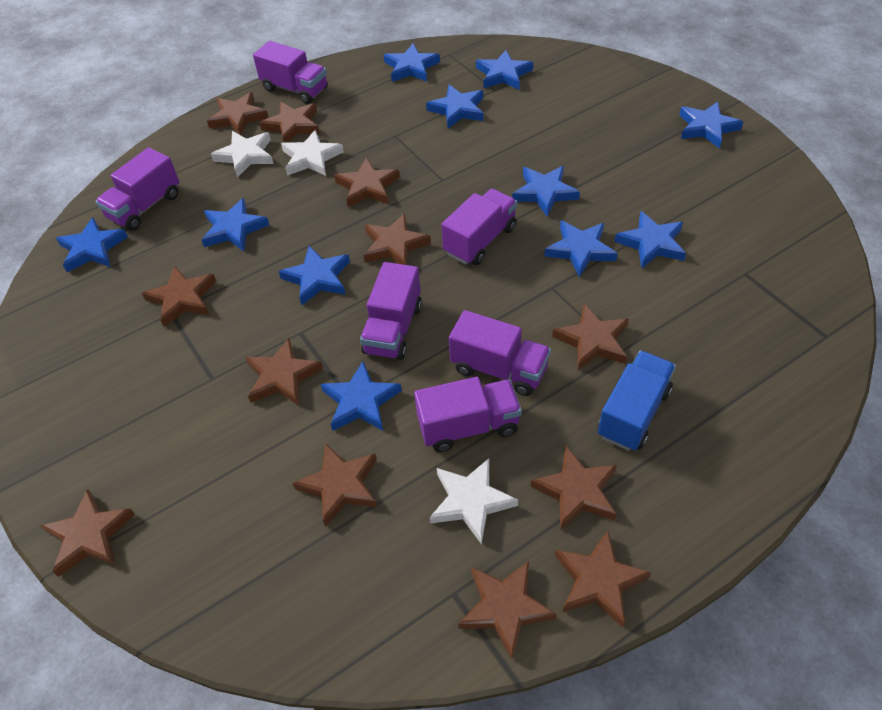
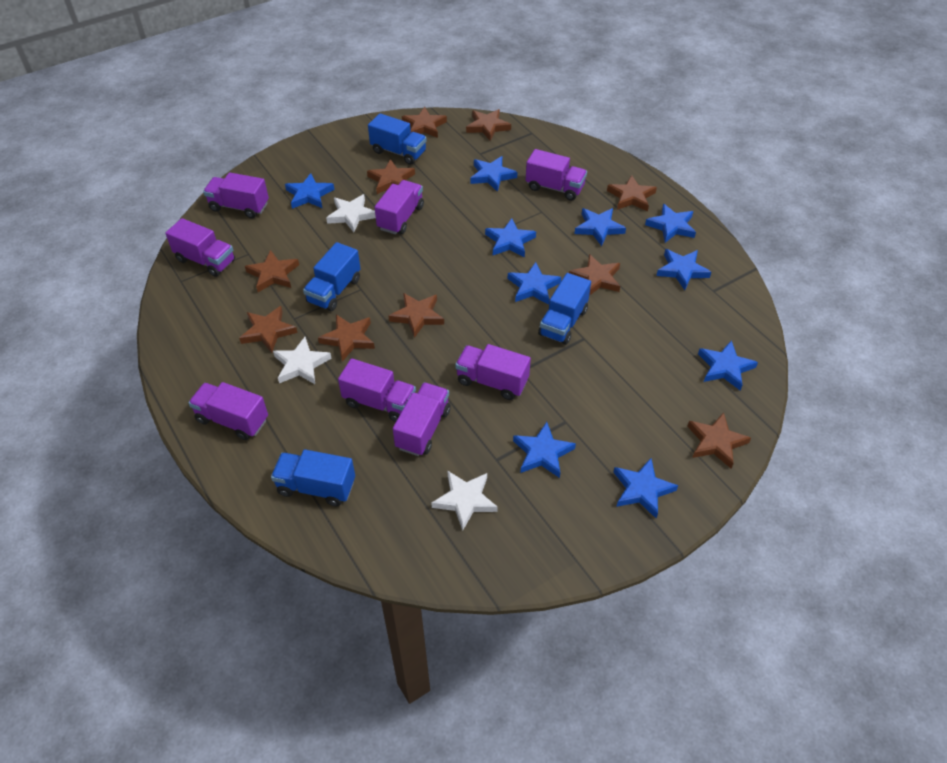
blue star: 11 -> 10
blue truck: 1 -> 4
brown star: 12 -> 10
purple truck: 6 -> 8

